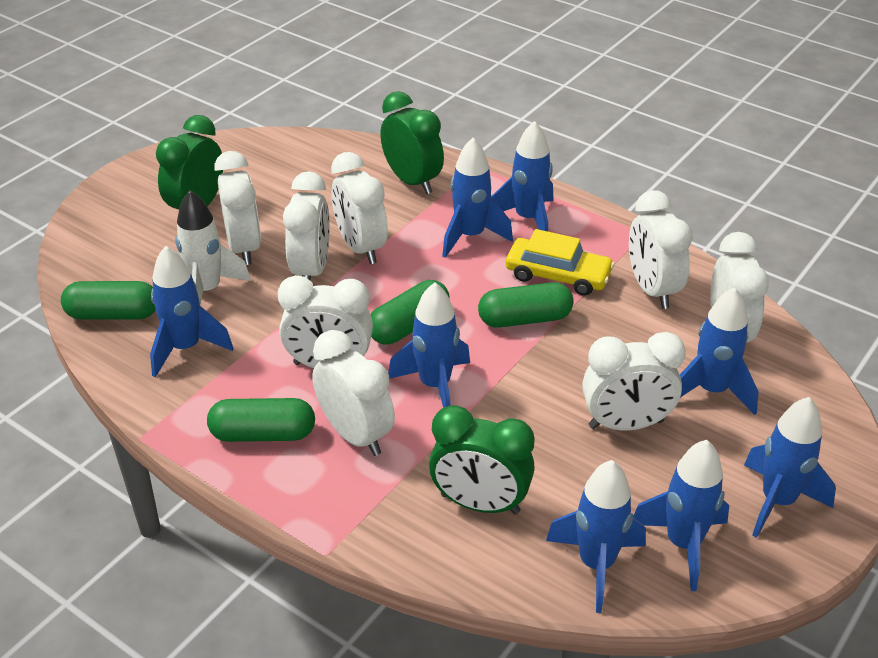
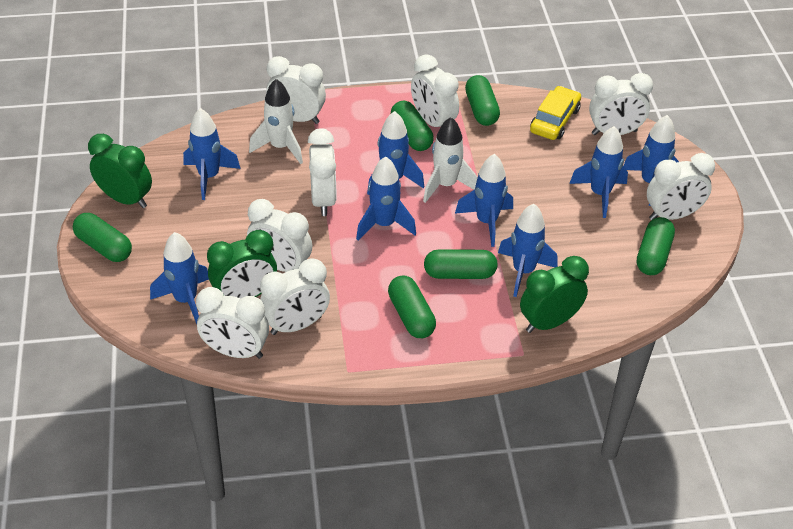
green capsule: 4 -> 6
white rocket: 1 -> 2

